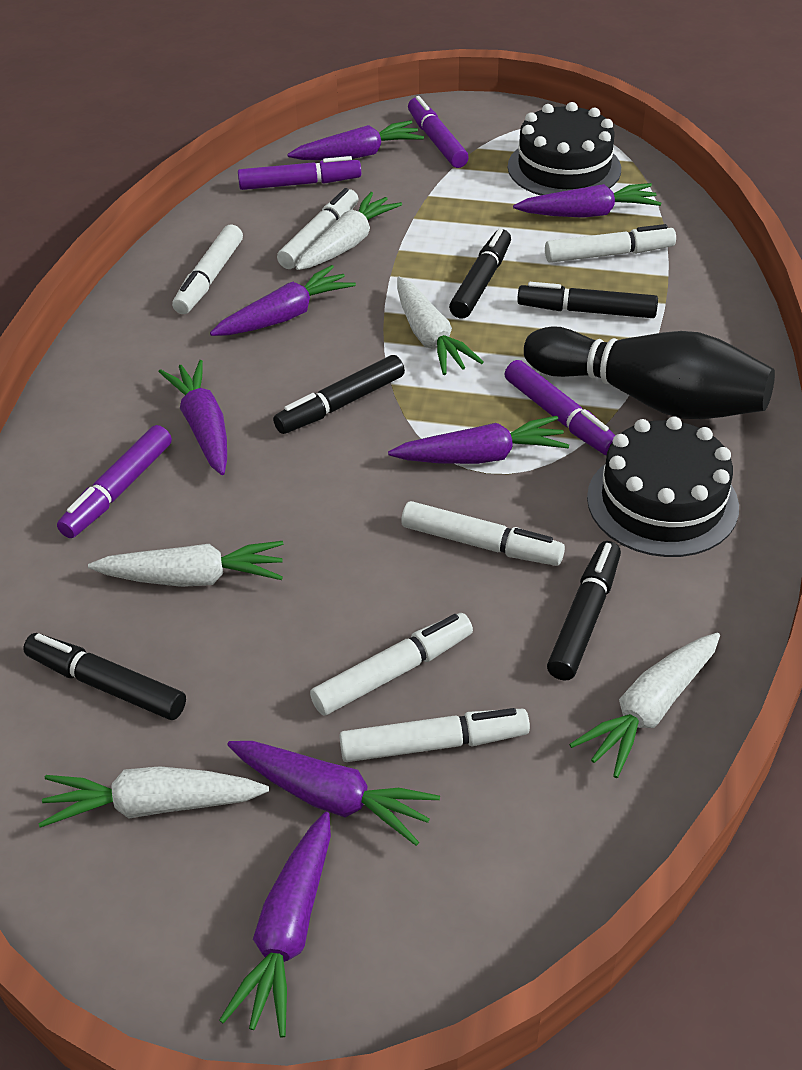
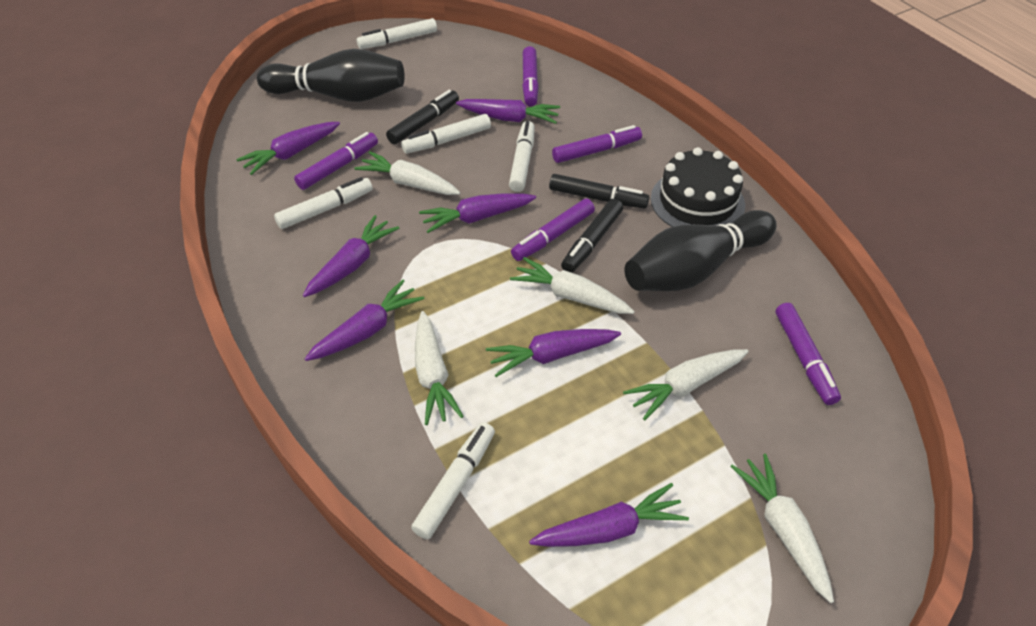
black bowling pin: 1 -> 2
black cake: 2 -> 1
black marker: 5 -> 3
purple marker: 4 -> 5
white marker: 6 -> 5

